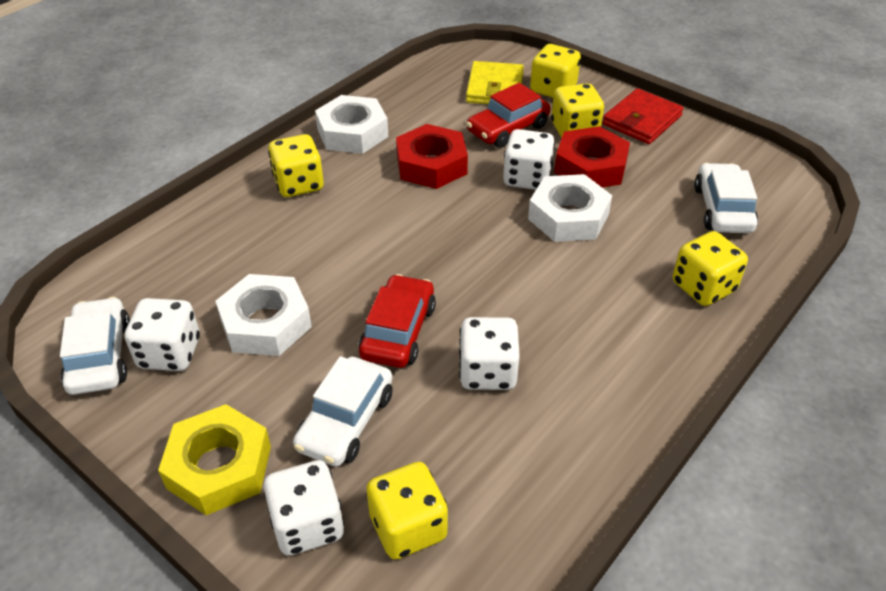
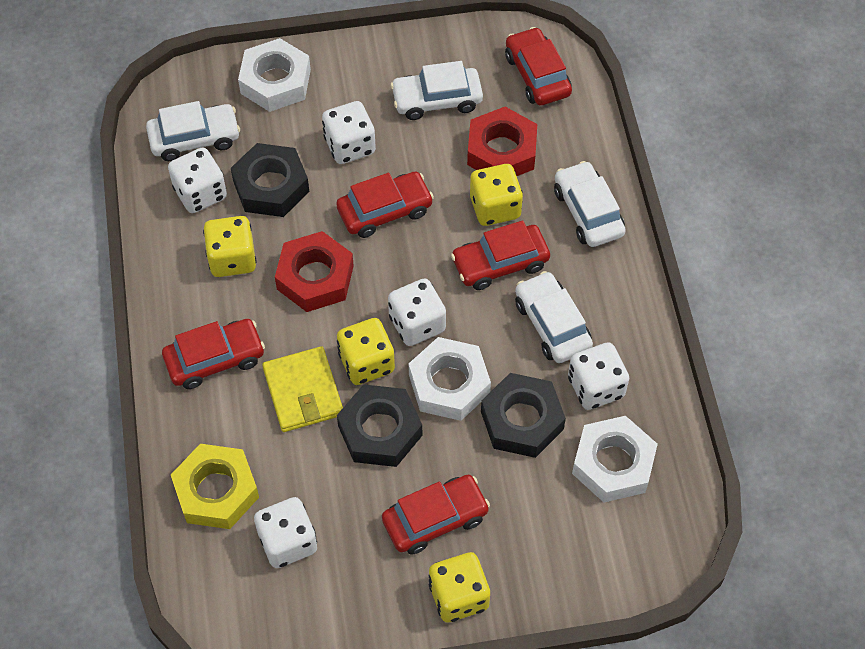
black nut: 0 -> 3
red car: 2 -> 5
red wallet: 1 -> 0
white car: 3 -> 4
white dice: 4 -> 5
yellow dice: 5 -> 4

